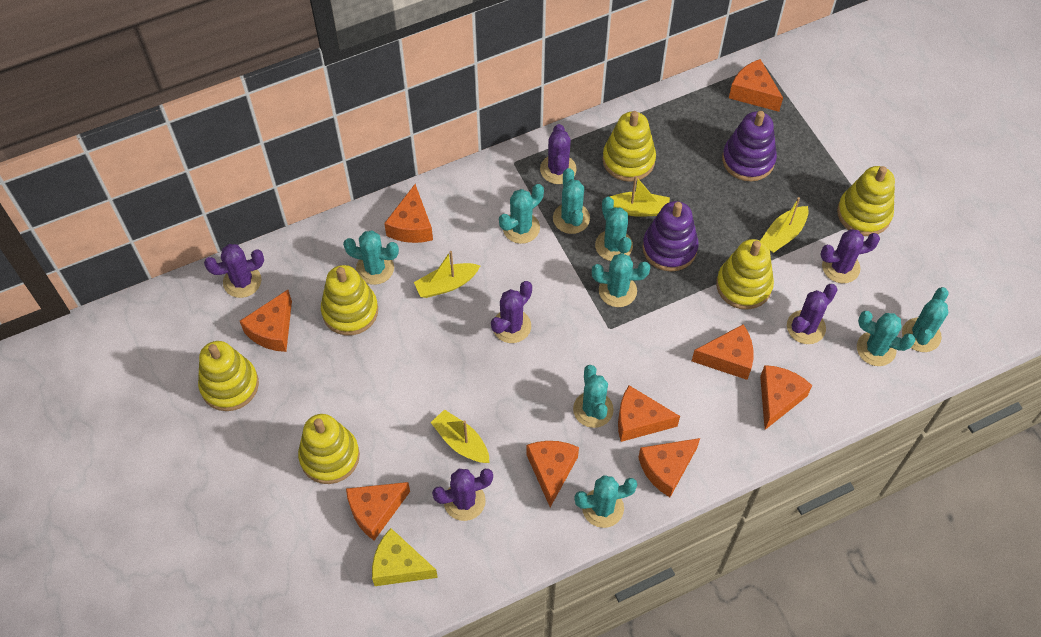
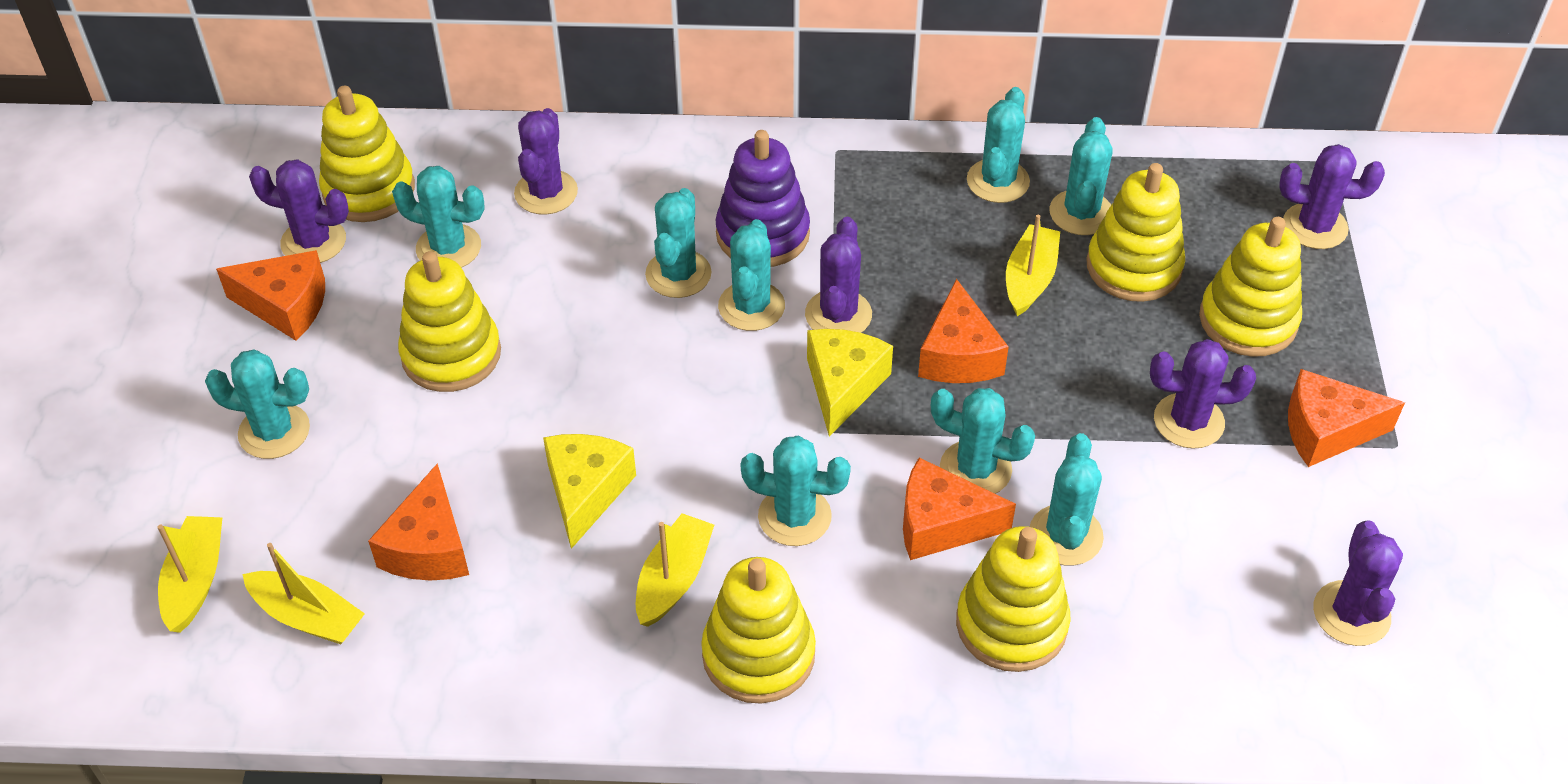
orange cheese: 9 -> 5
purple stacking toy: 2 -> 1
yellow cheese: 1 -> 2

